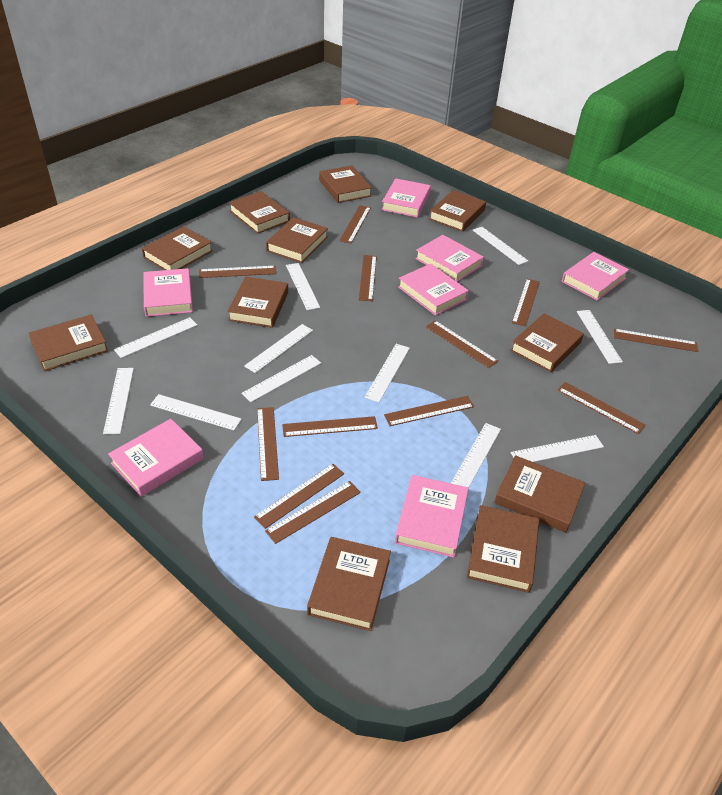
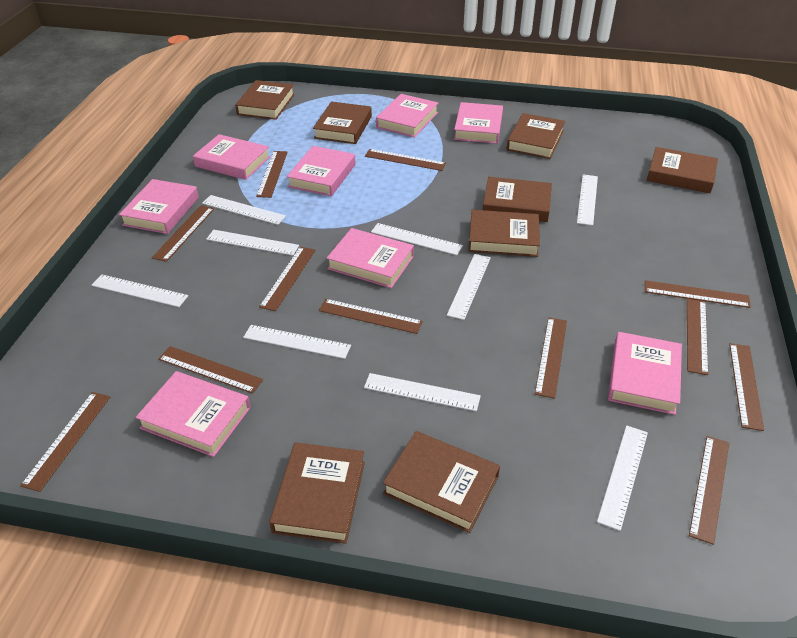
brown book: 11 -> 8
pink book: 7 -> 8
white ruler: 11 -> 9

